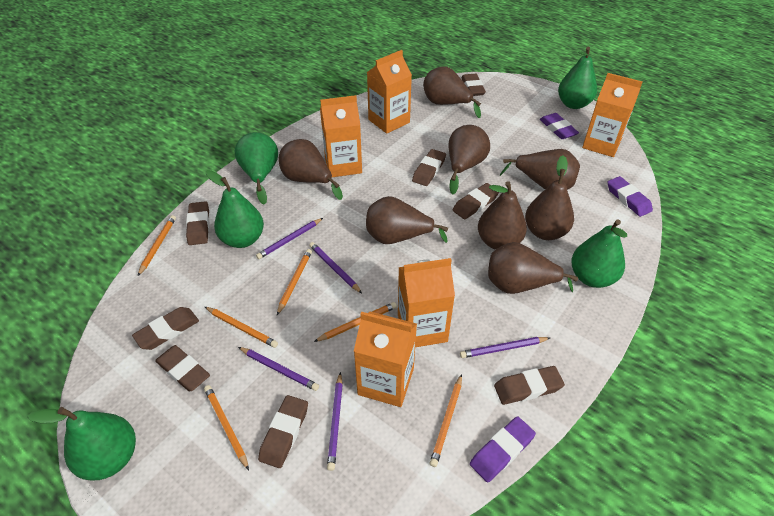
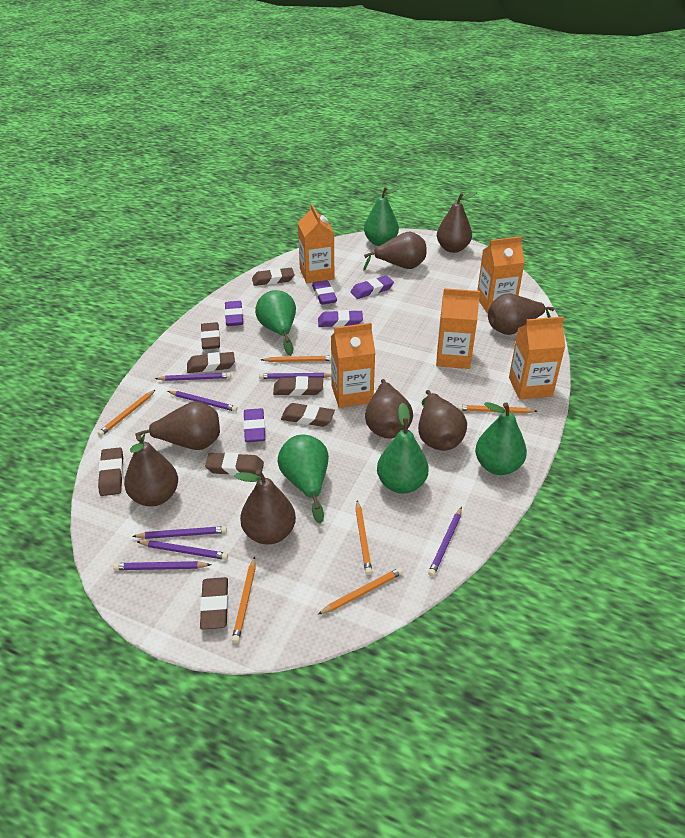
purple eraser: 3 -> 5
purple pencil: 5 -> 7

